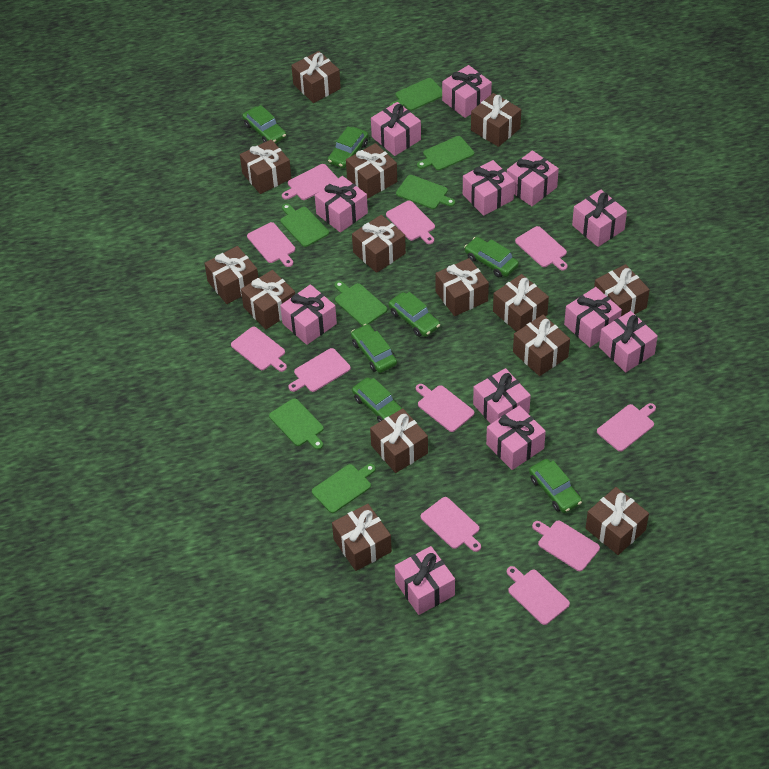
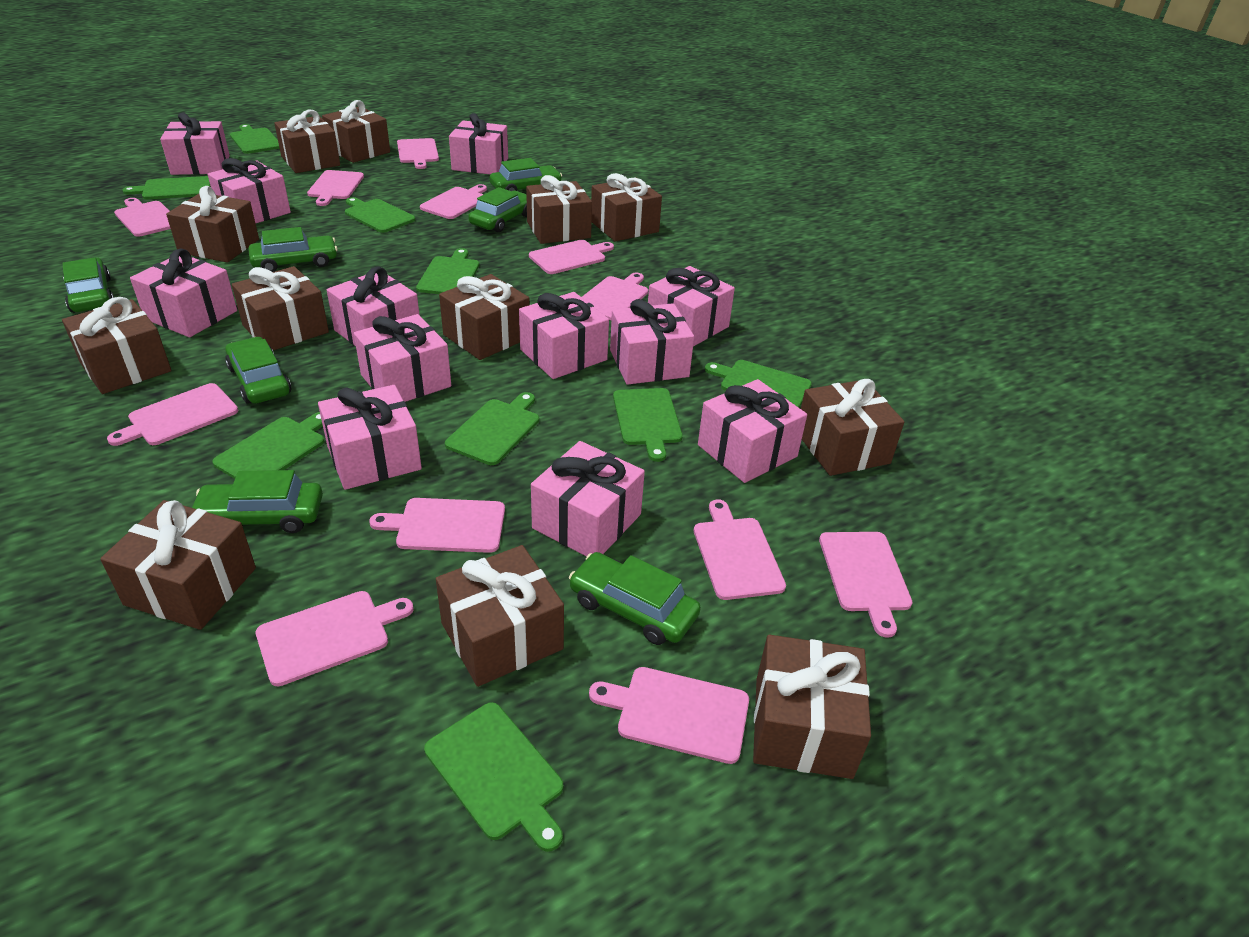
brown gift: 14 -> 12
green cutting board: 7 -> 9
pink cutting board: 11 -> 12

